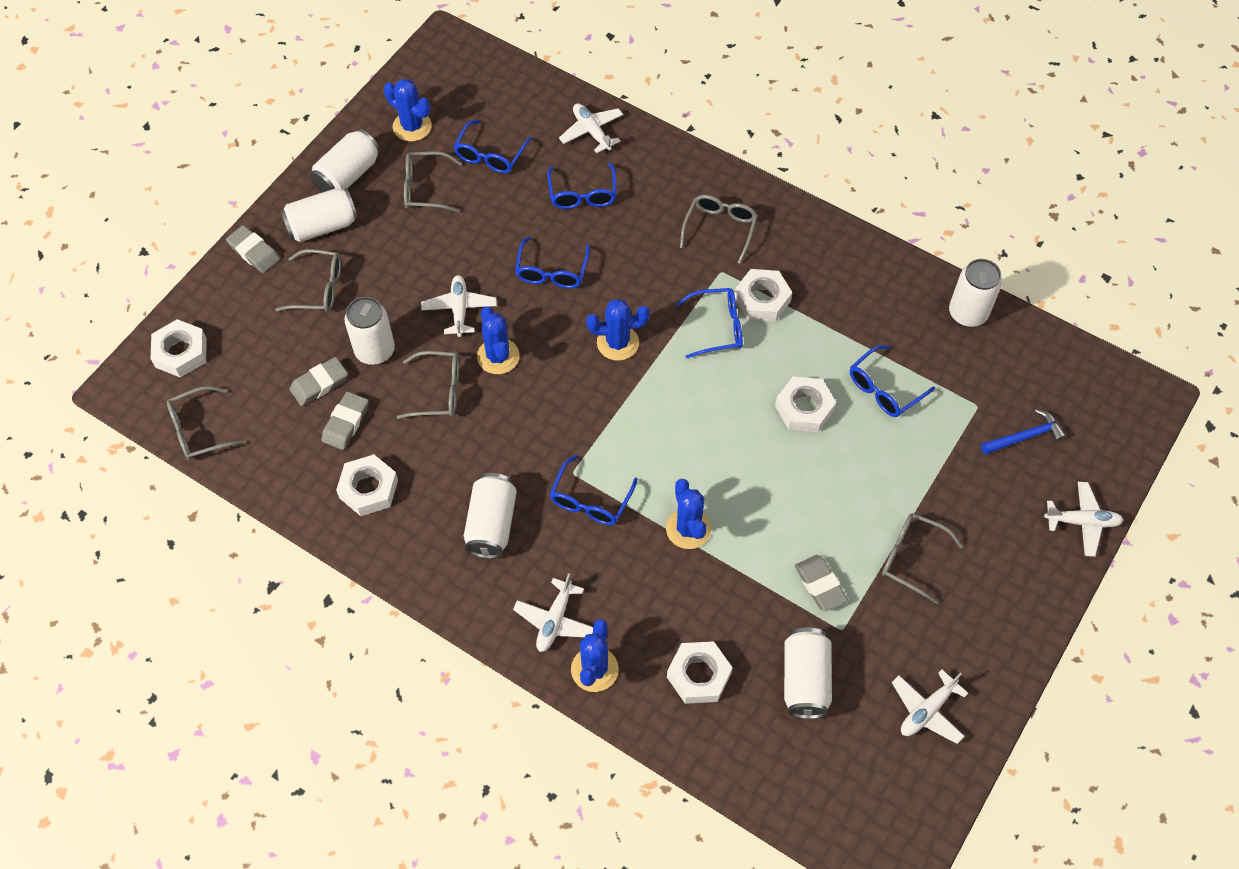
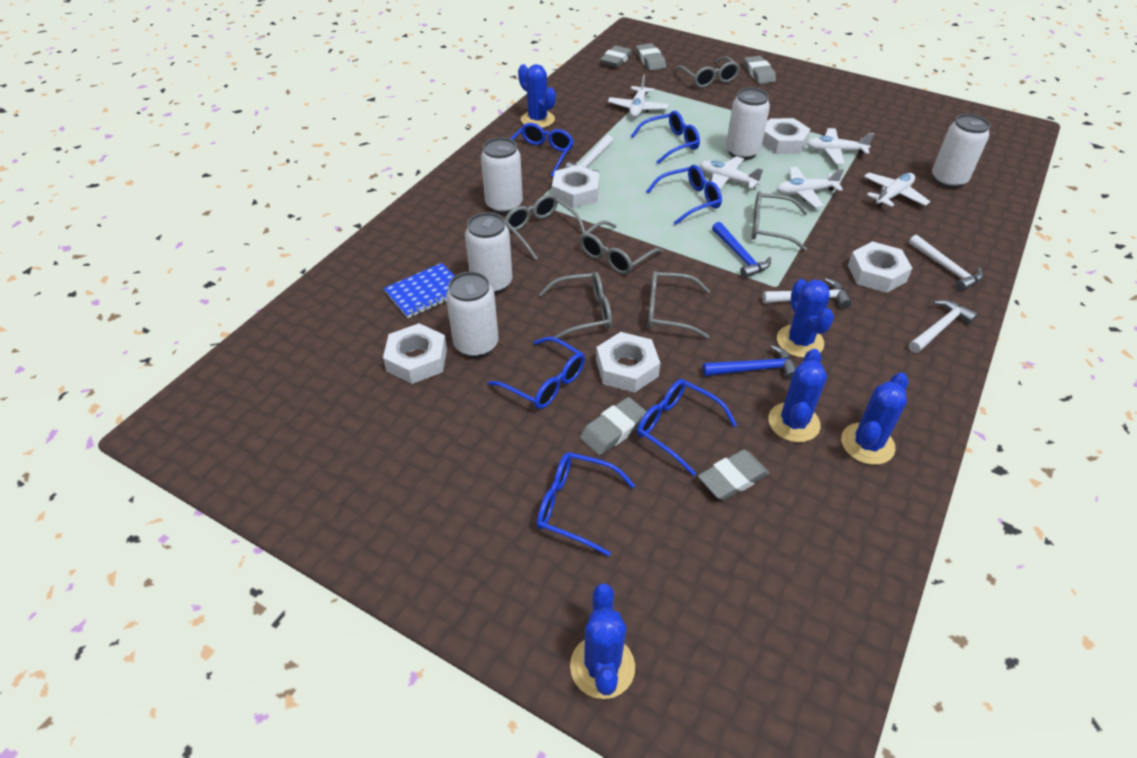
blue hammer: 1 -> 2
blue notebook: 0 -> 1
grey eraser: 4 -> 5
white can: 6 -> 5
white hammer: 0 -> 4

